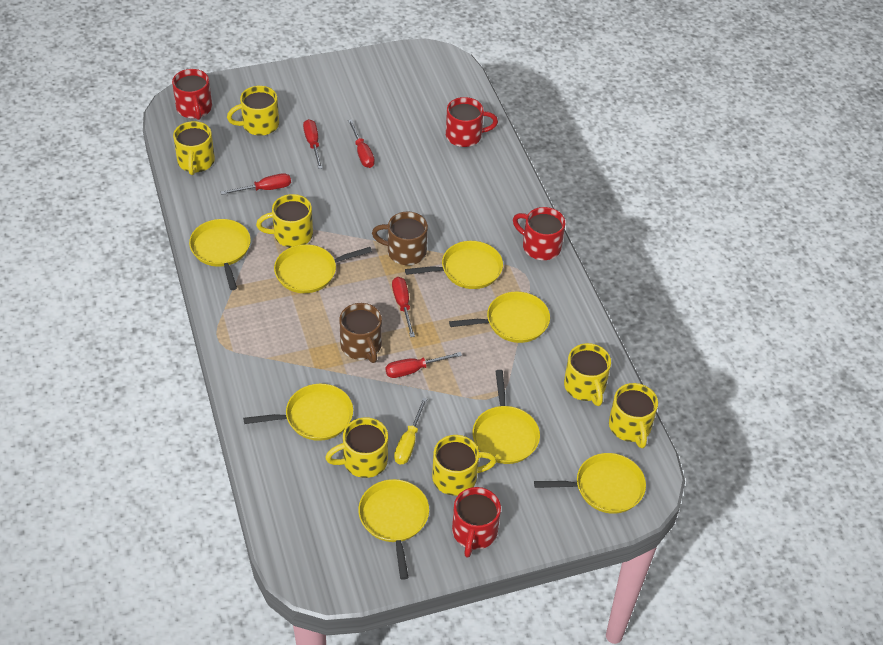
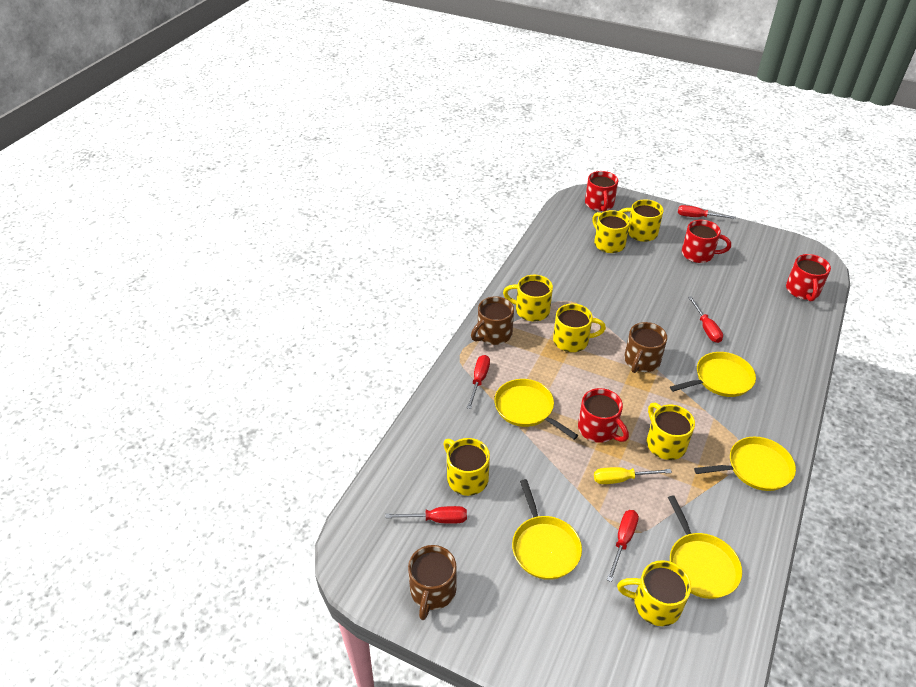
brown mug: 2 -> 3
yellow pan: 8 -> 5

